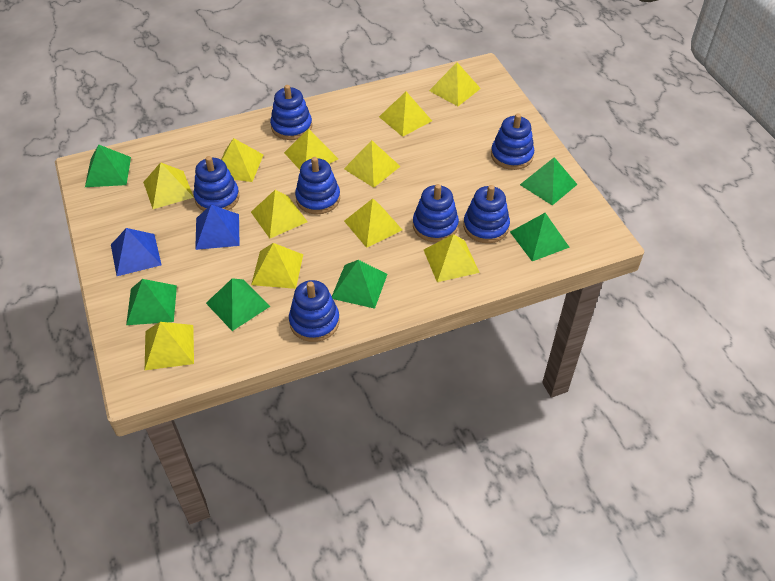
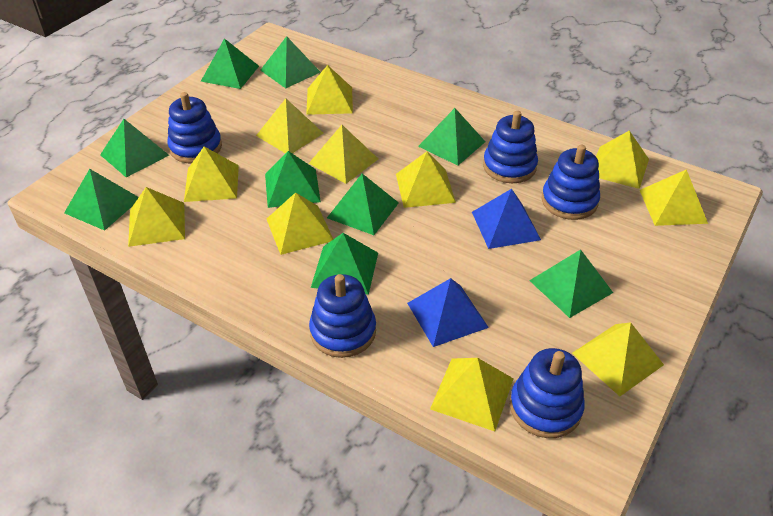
blue stacking toy: 7 -> 5
green pyramid: 6 -> 9

